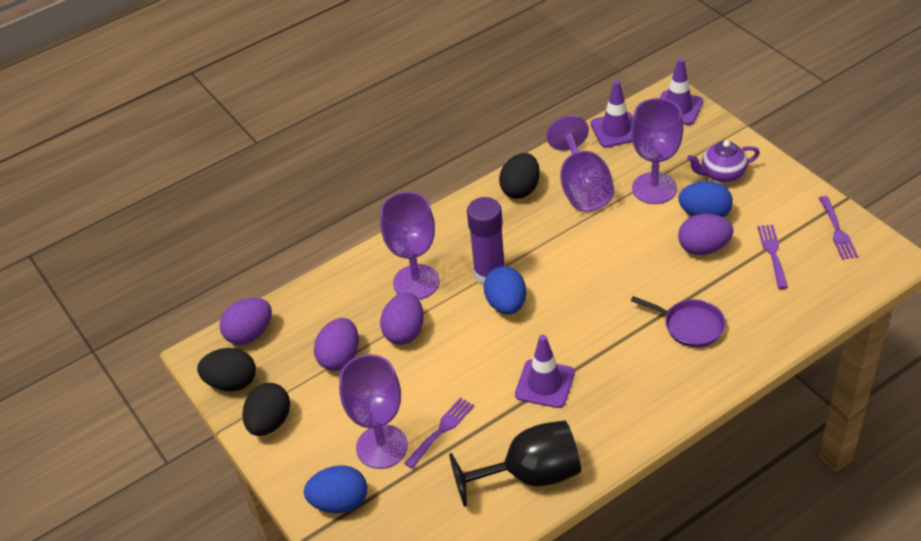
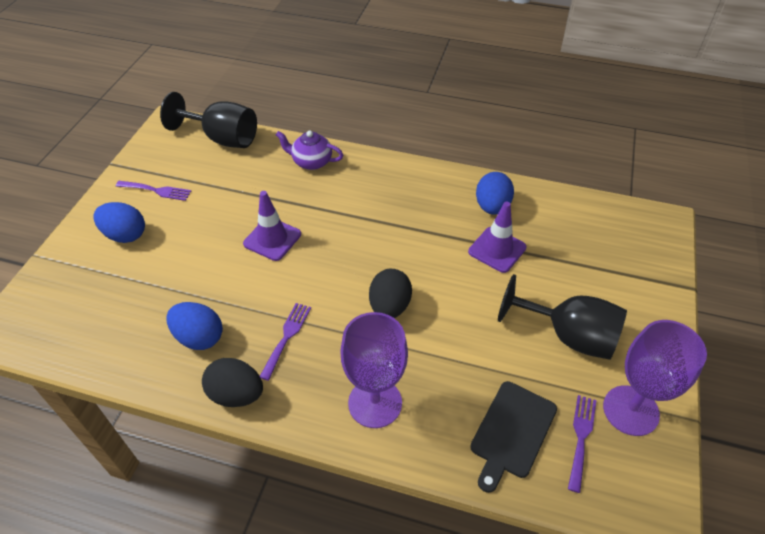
black cutting board: 0 -> 1
black egg: 3 -> 2
black goblet: 1 -> 2
purple egg: 4 -> 0
purple glue stick: 1 -> 0
purple goblet: 4 -> 2
purple pan: 1 -> 0
purple traffic cone: 3 -> 2

